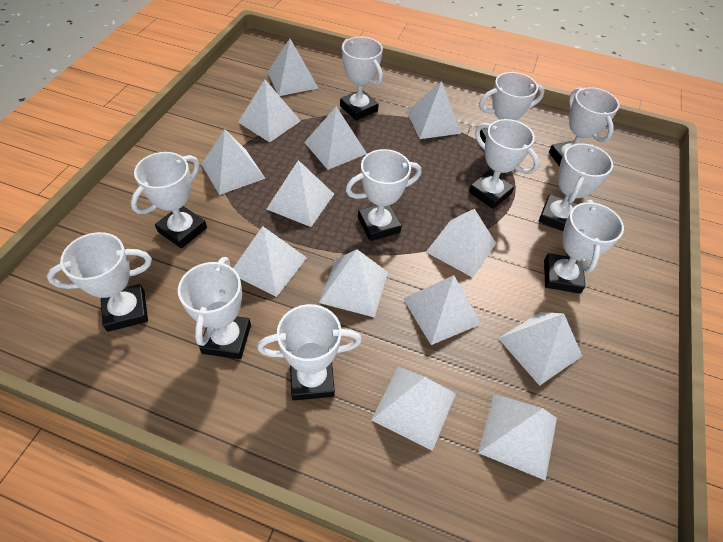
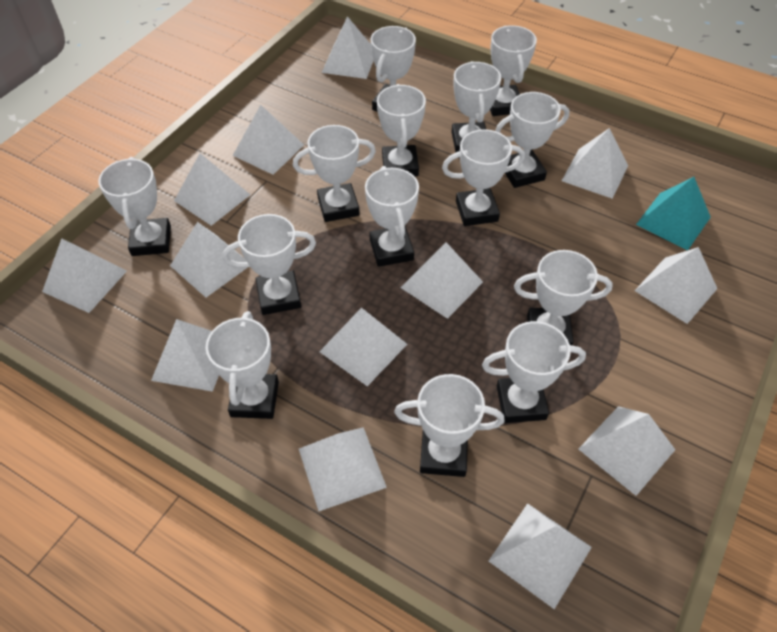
turquoise pyramid: 0 -> 1
white trophy: 11 -> 14

